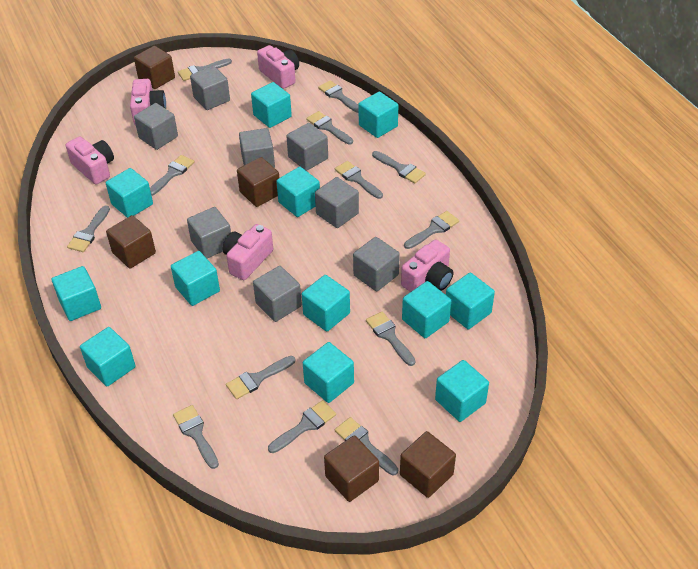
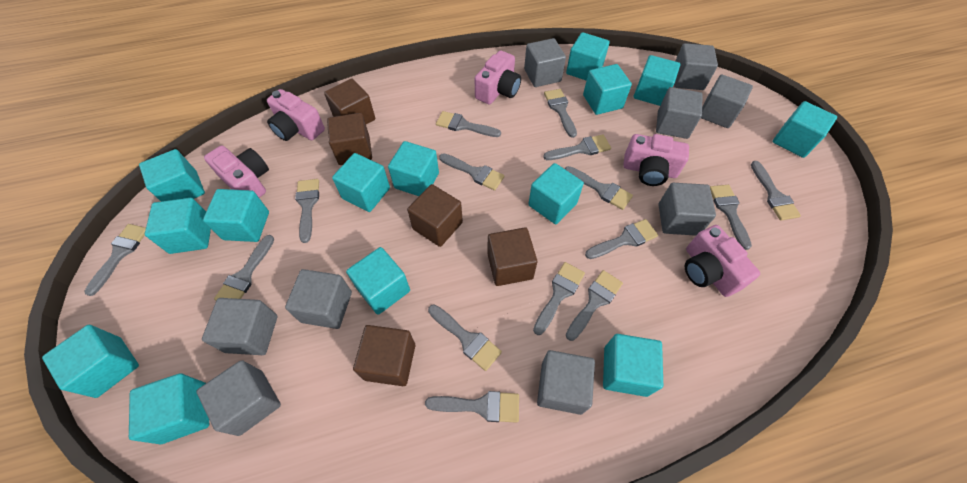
grey brush: 13 -> 15
grey cube: 8 -> 9
turquoise cube: 12 -> 14

